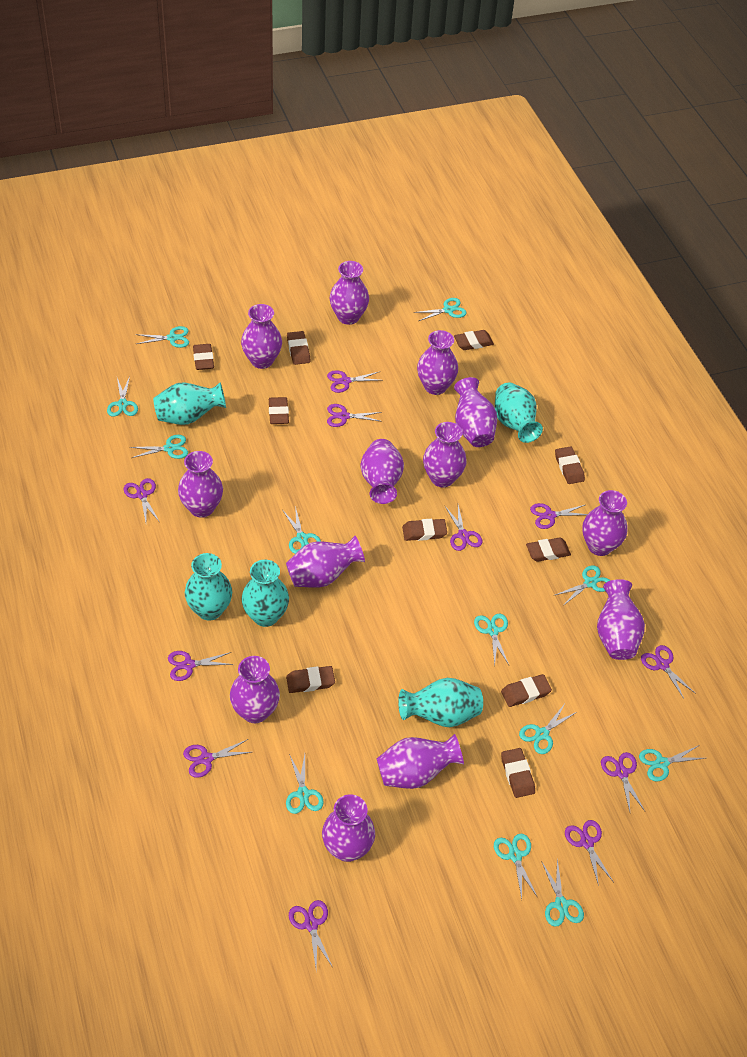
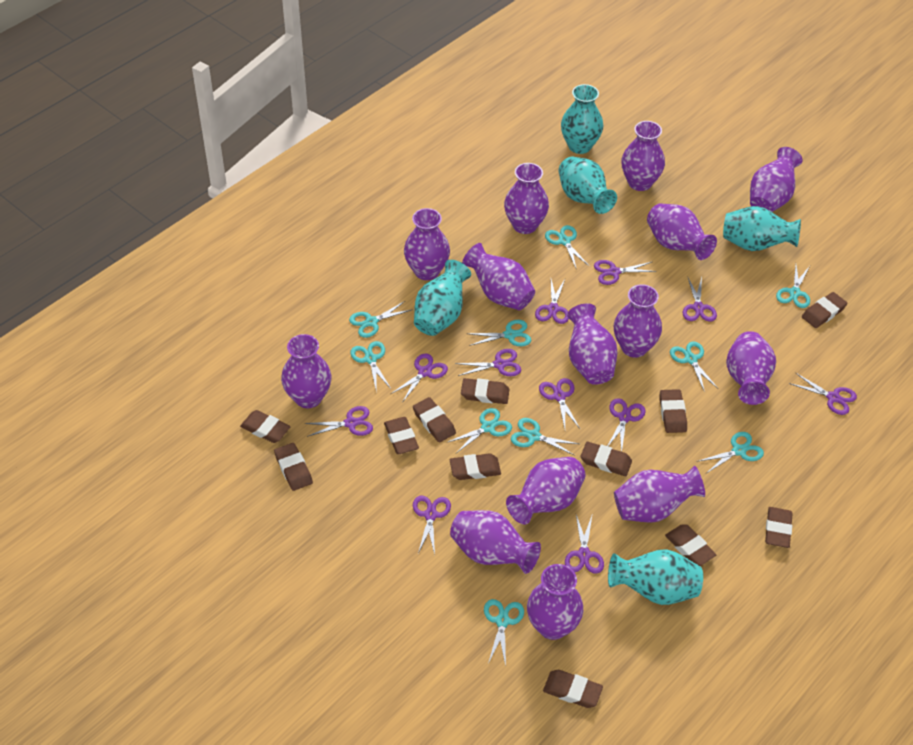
brown eraser: 10 -> 12
purple vase: 13 -> 14
turquoise scissors: 12 -> 10

